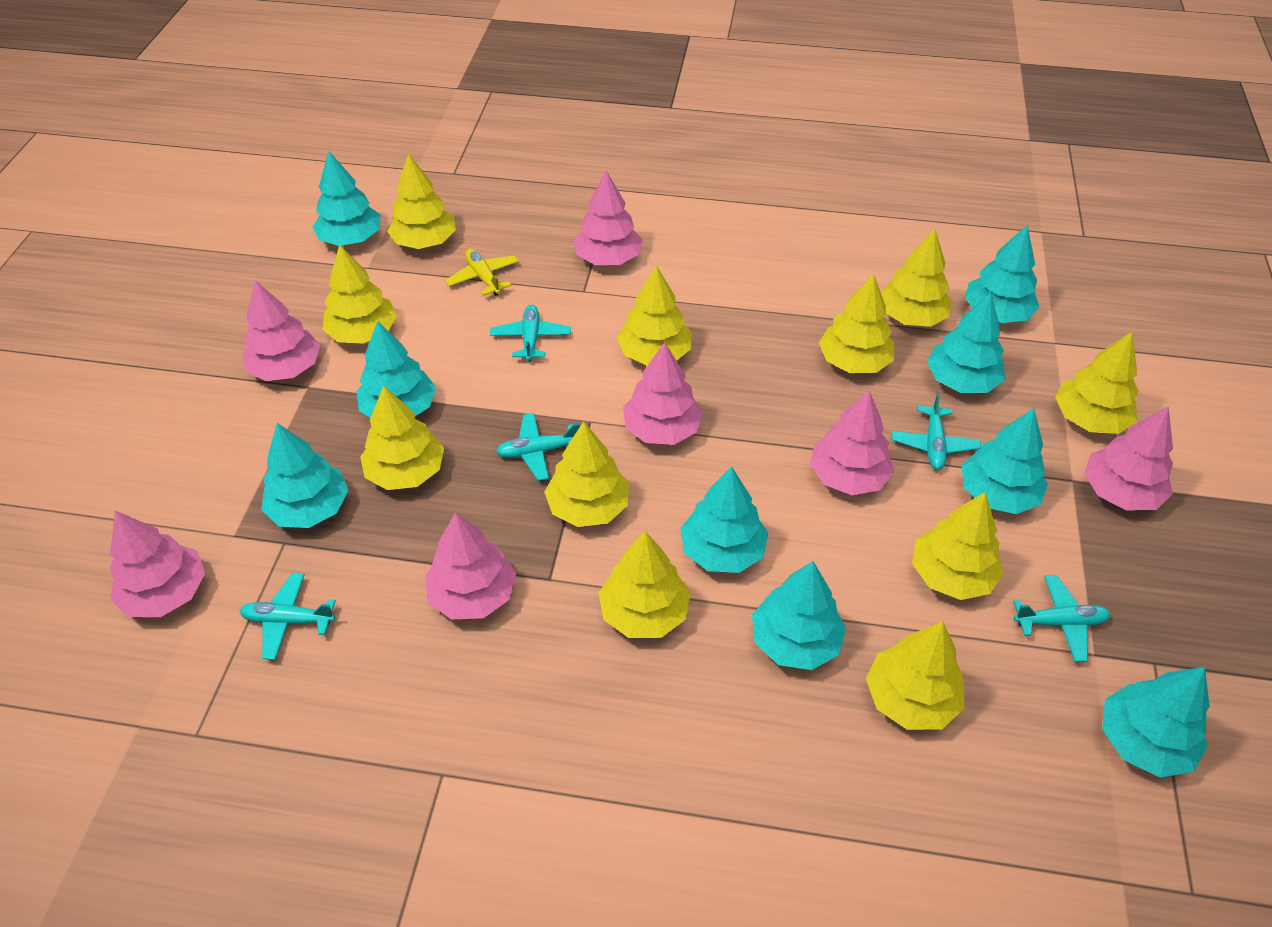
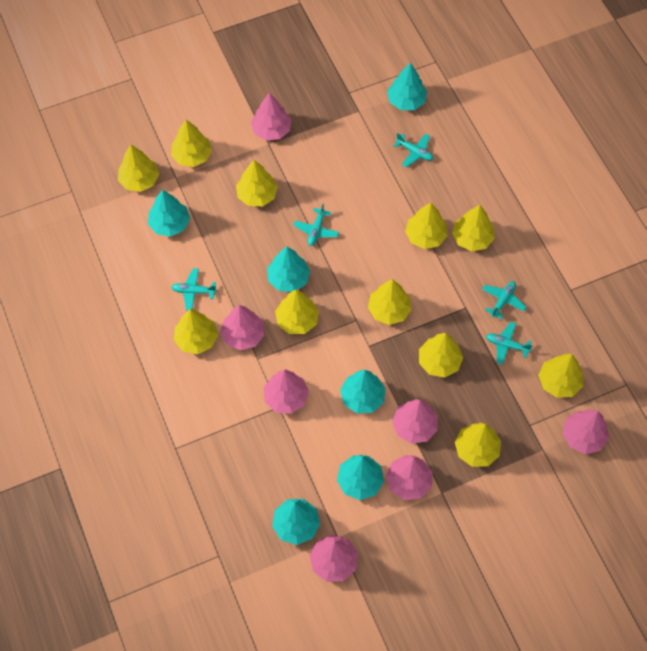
turquoise tree: 9 -> 6
yellow plane: 1 -> 0

